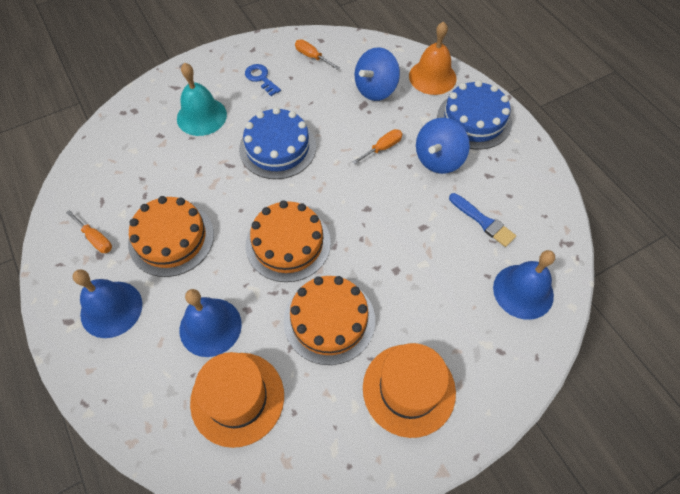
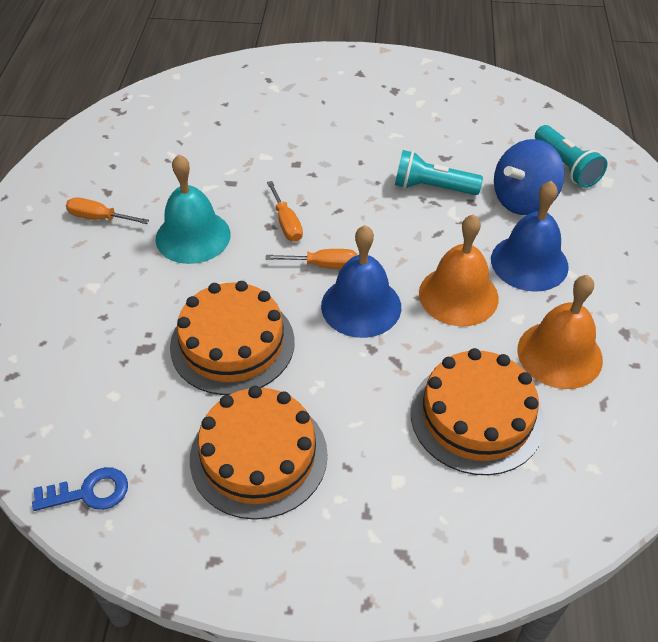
blue bell: 3 -> 2
blue brush: 1 -> 0
blue cake: 2 -> 0
blue spinning top: 2 -> 1
orange bell: 1 -> 2
orange hat: 2 -> 0
turquoise flashlight: 0 -> 2

